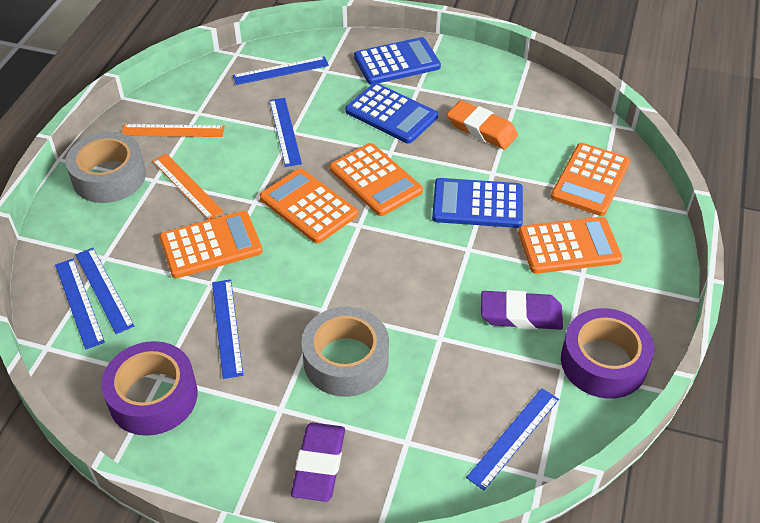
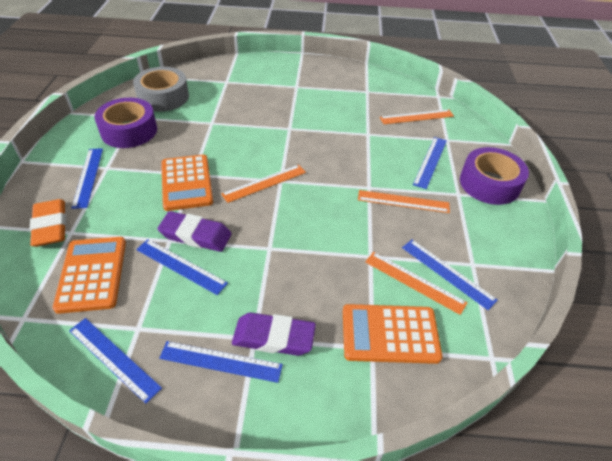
blue calculator: 3 -> 0
grey tape: 2 -> 1
orange calculator: 5 -> 3
orange ruler: 2 -> 4

